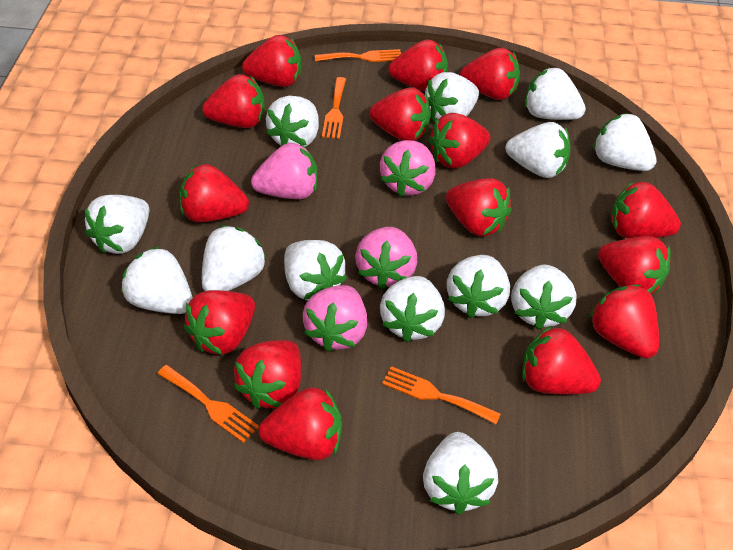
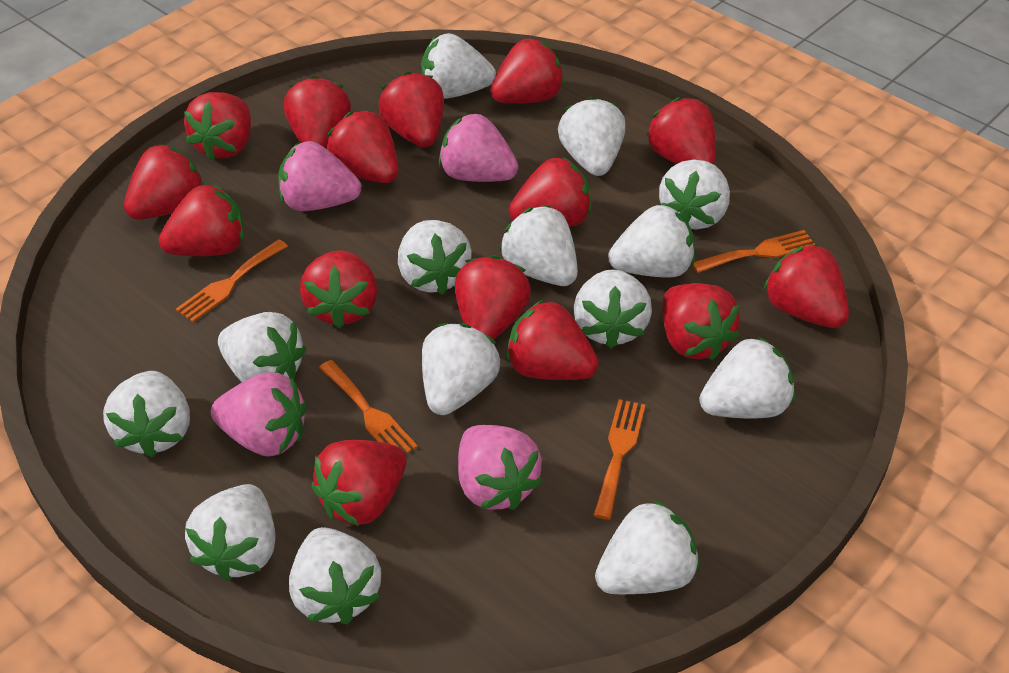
white strawberry: 13 -> 14

